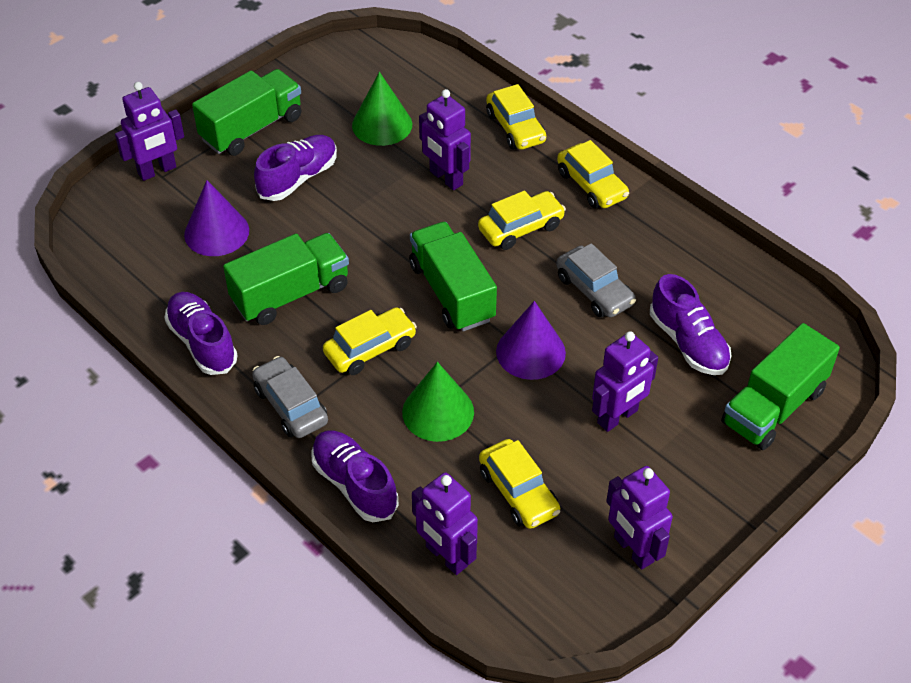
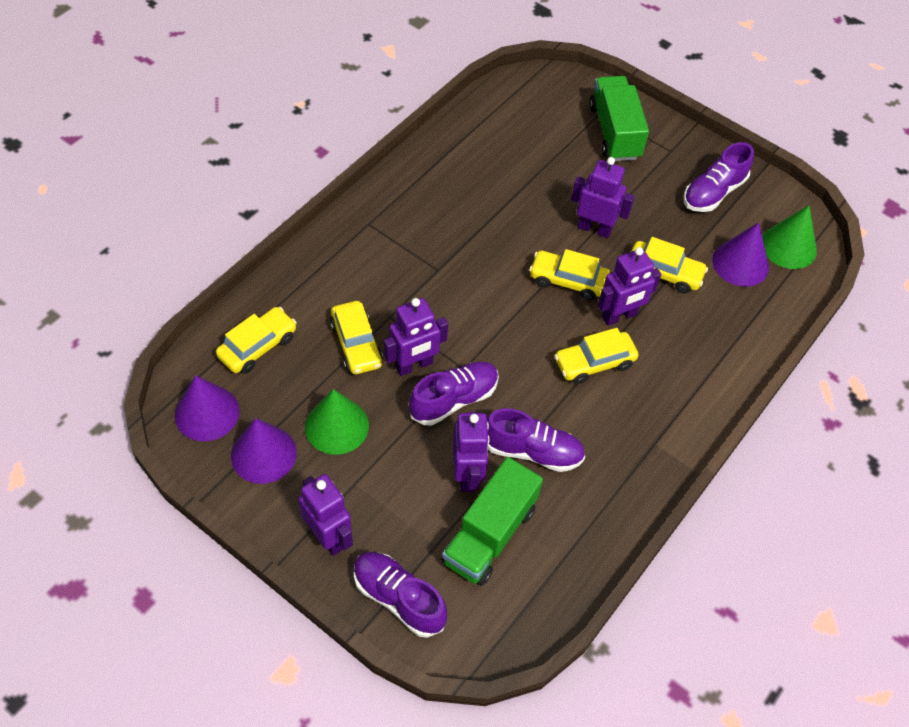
green truck: 4 -> 2
grey car: 2 -> 0
purple cone: 2 -> 3

